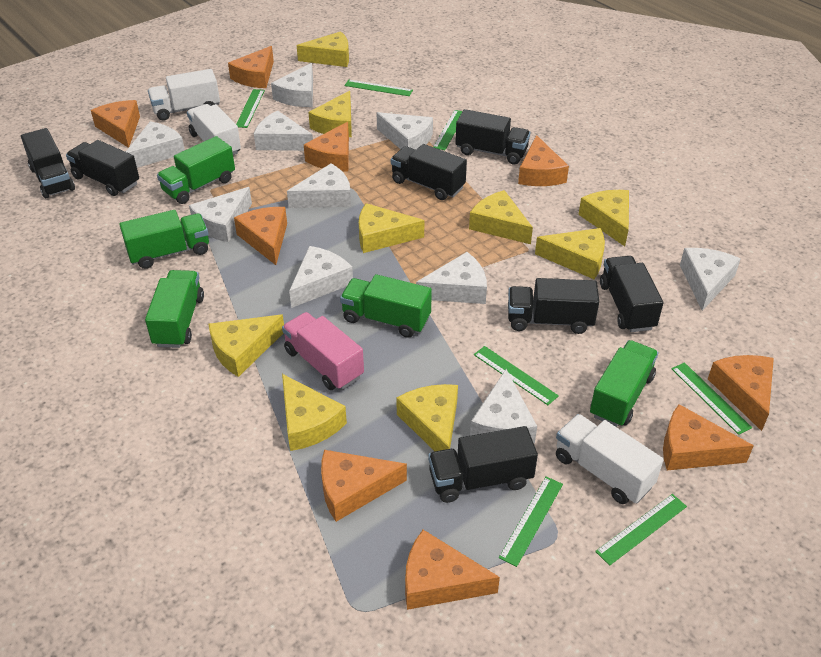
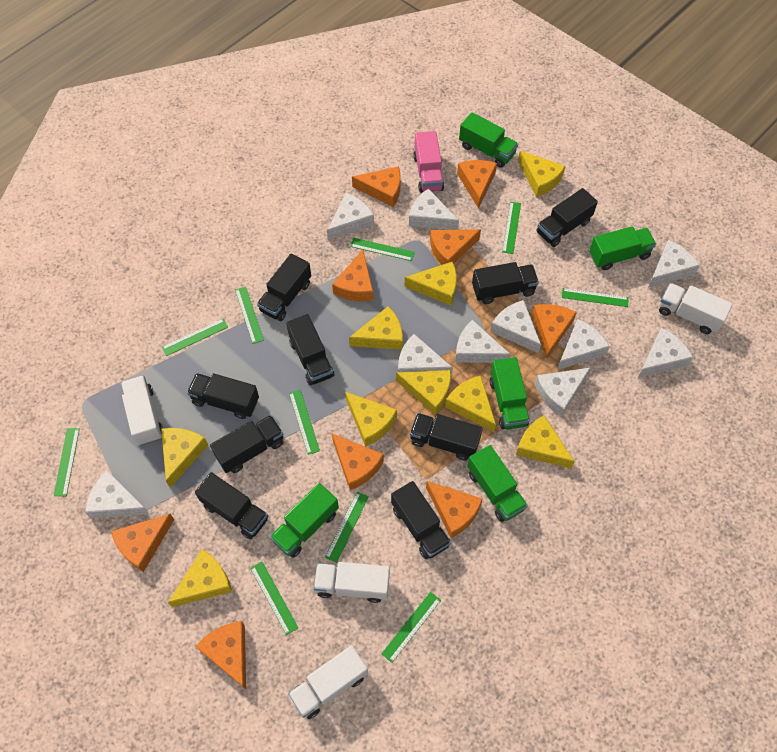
black truck: 7 -> 9
green ruler: 7 -> 10
white truck: 3 -> 4

